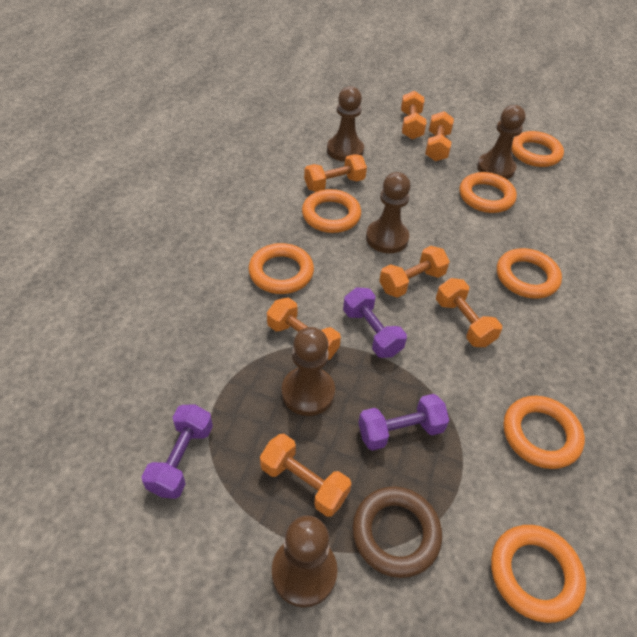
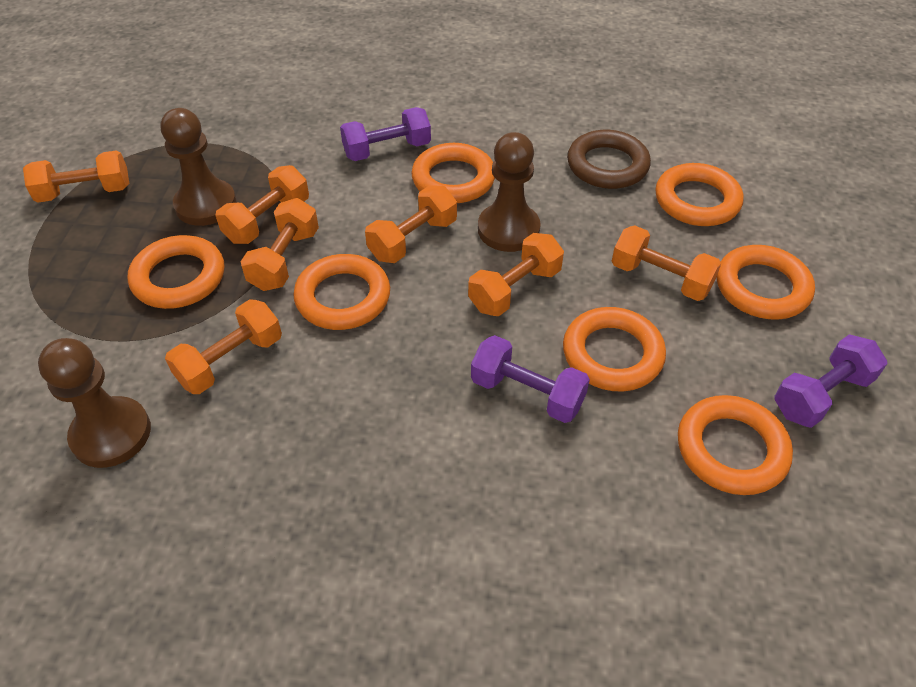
brown pawn: 5 -> 3

